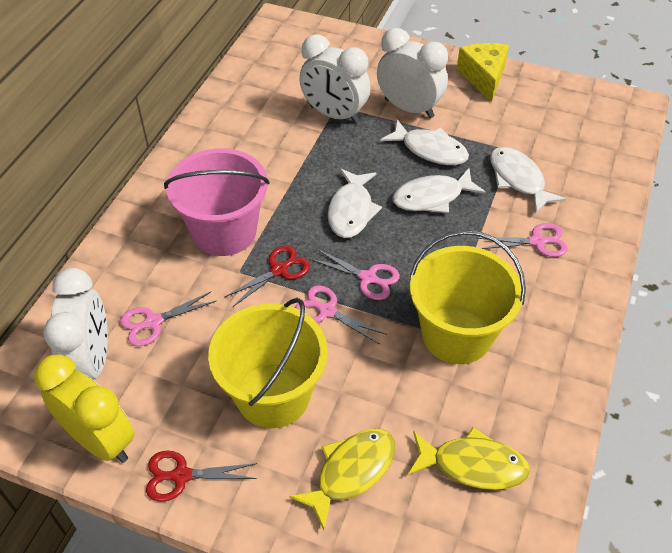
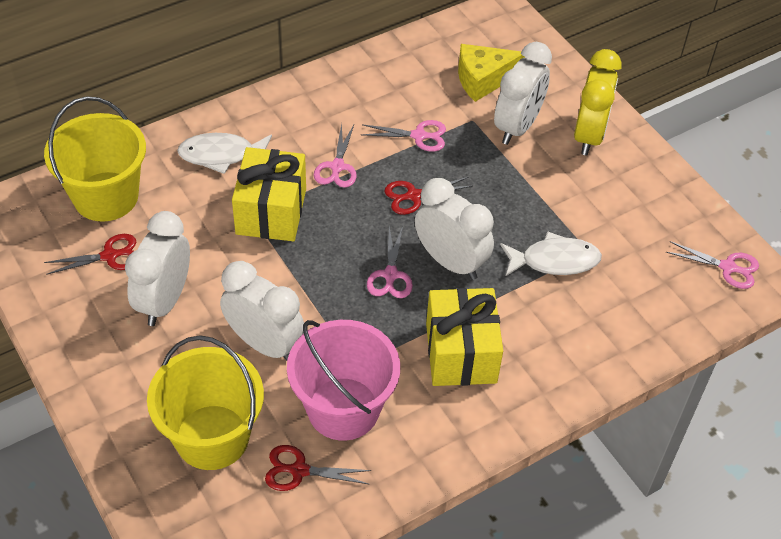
red scissors: 2 -> 3
white clock: 3 -> 4
white fish: 4 -> 2
yellow fish: 2 -> 0
yellow gift: 0 -> 2

